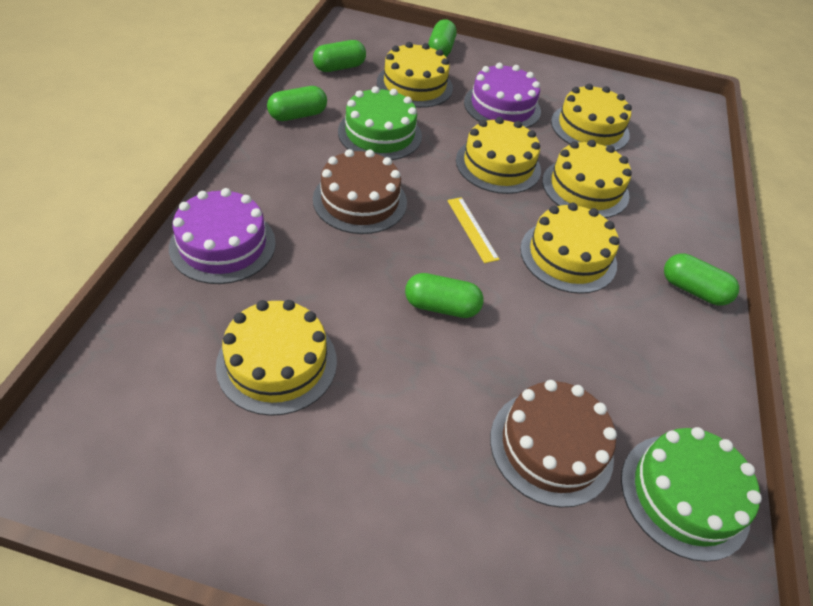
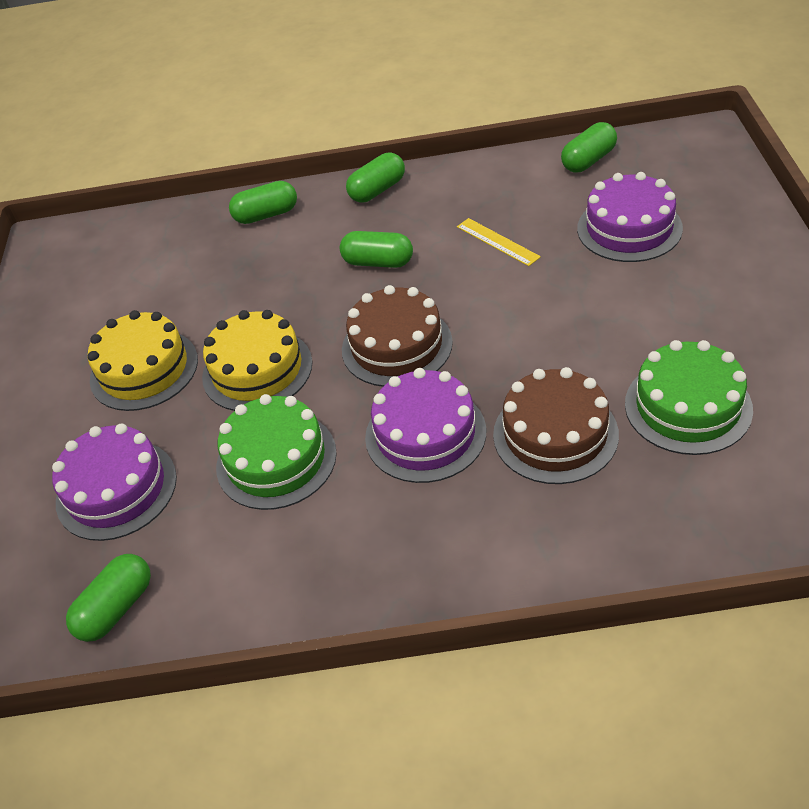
purple cake: 2 -> 3
yellow cake: 6 -> 2

